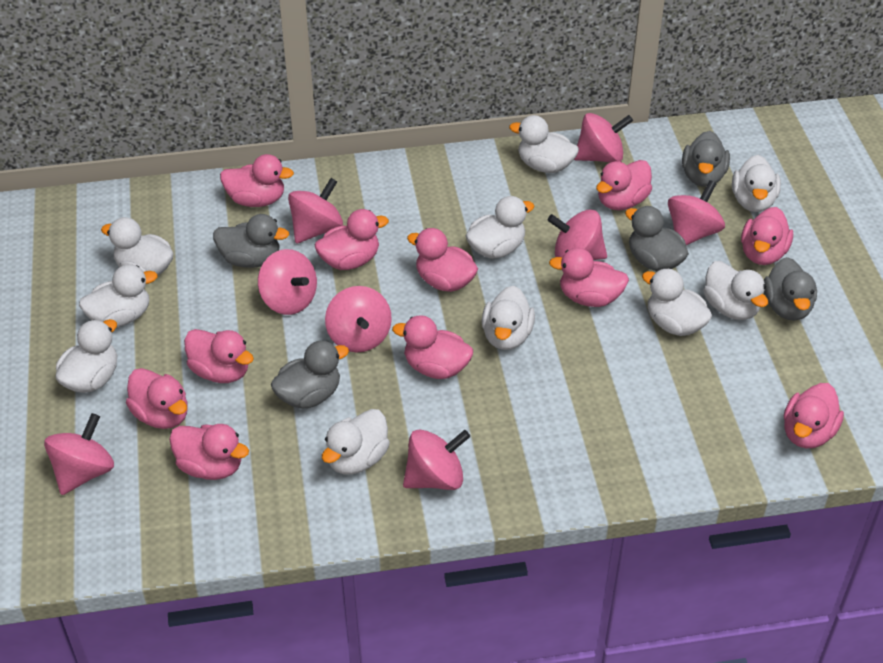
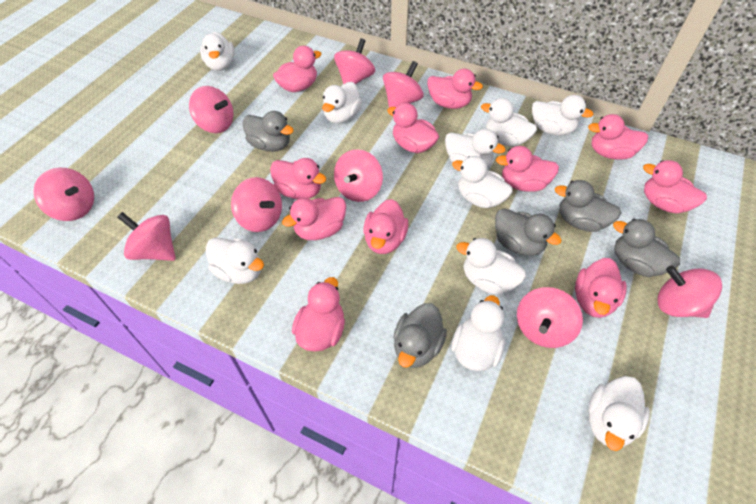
pink spinning top: 8 -> 9

